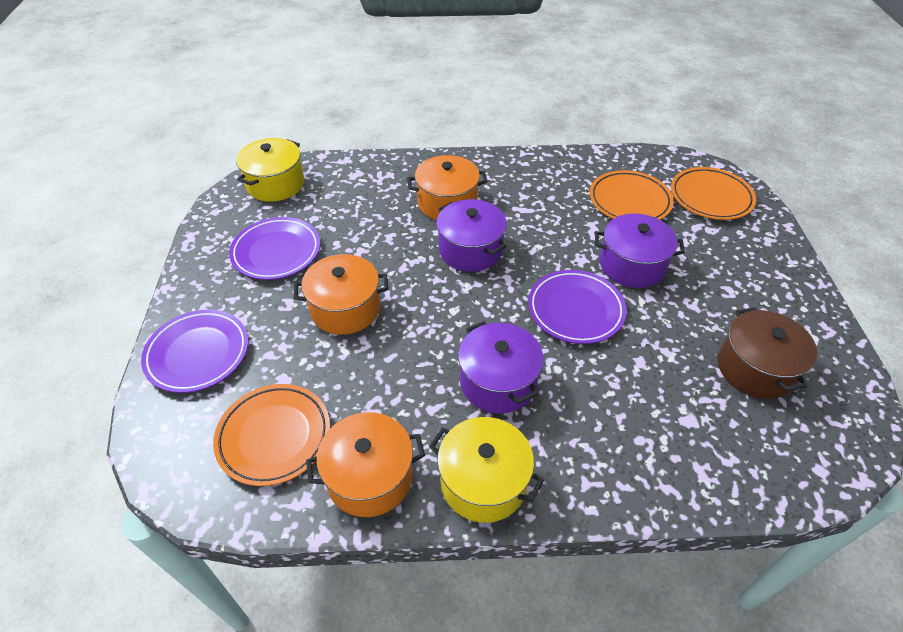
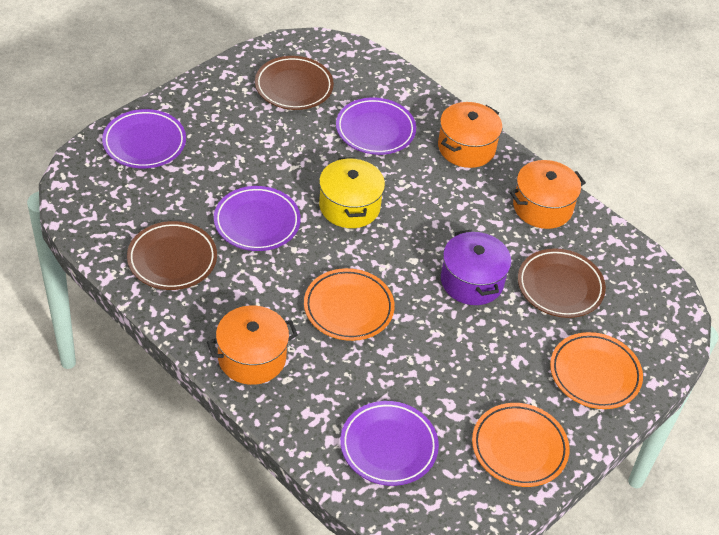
brown plate: 0 -> 3
brown pot: 1 -> 0
purple plate: 3 -> 4
purple pot: 3 -> 1
yellow pot: 2 -> 1

